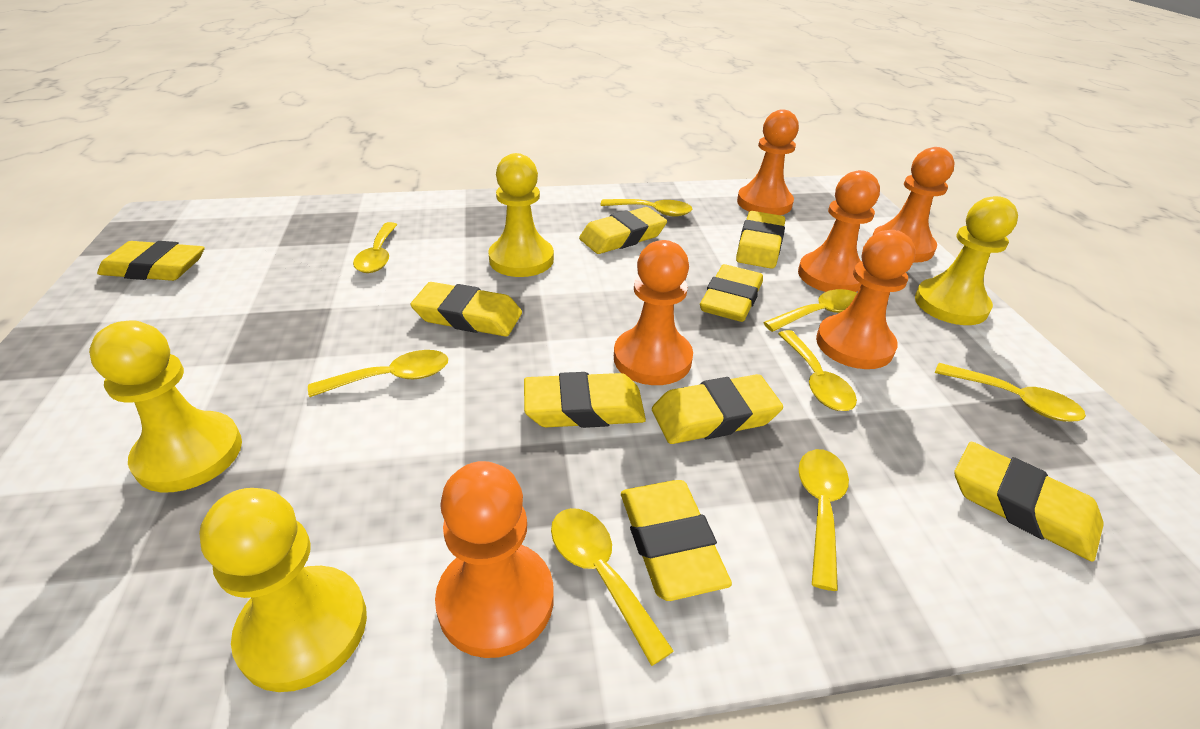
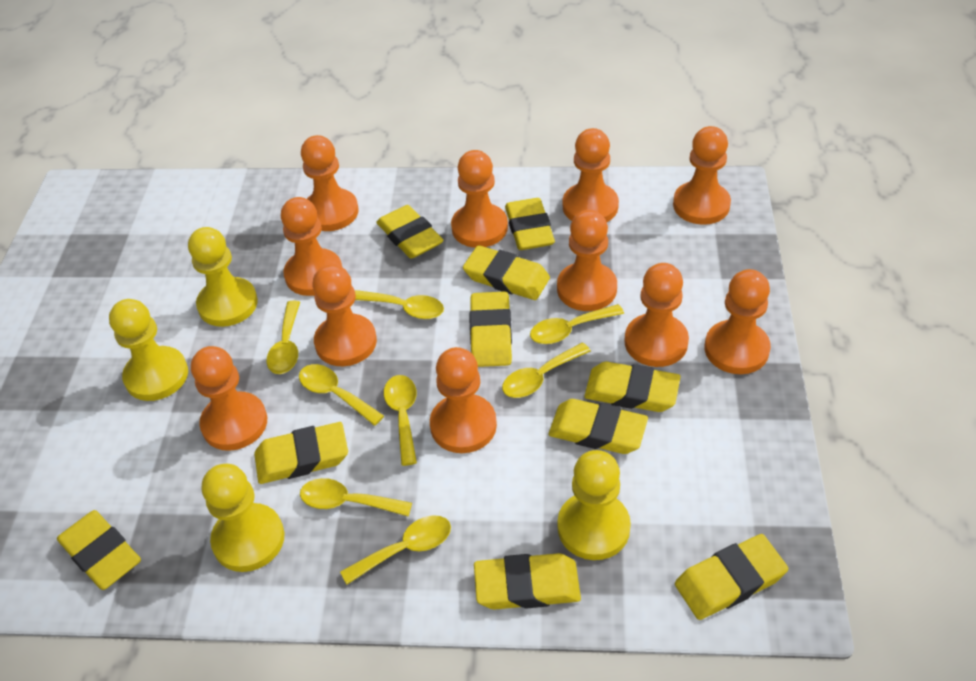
orange pawn: 6 -> 11
yellow eraser: 9 -> 10

